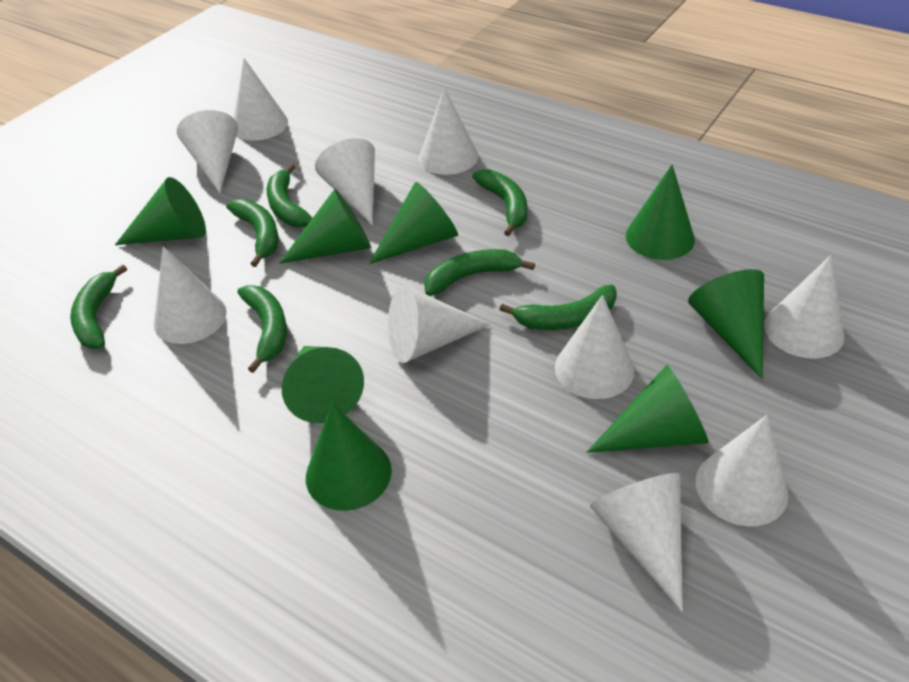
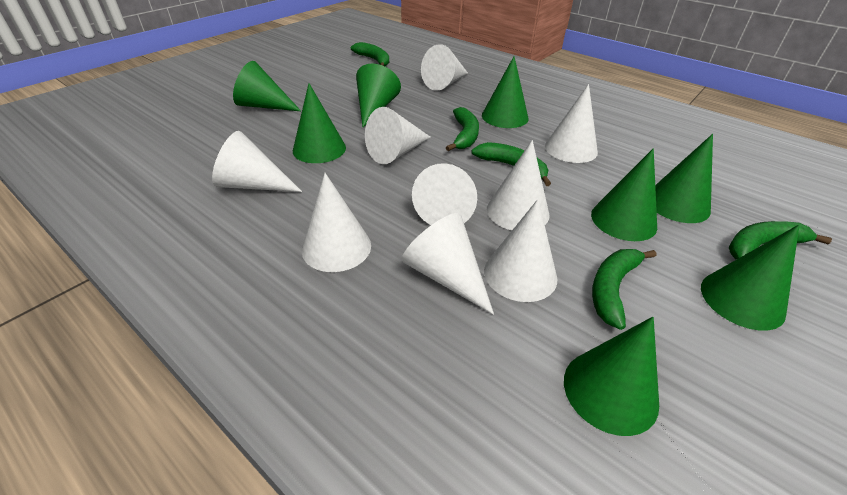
green banana: 7 -> 5
white cone: 10 -> 9

